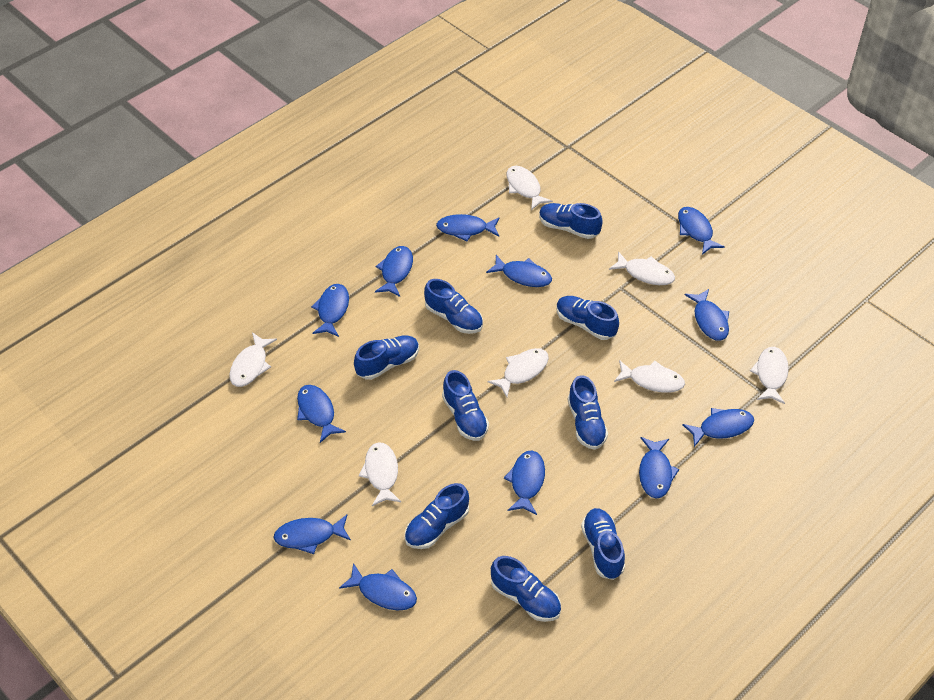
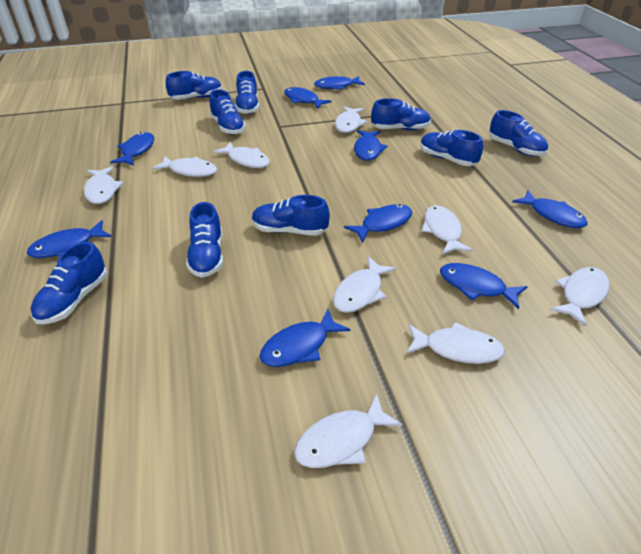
blue fish: 12 -> 9
white fish: 7 -> 9

